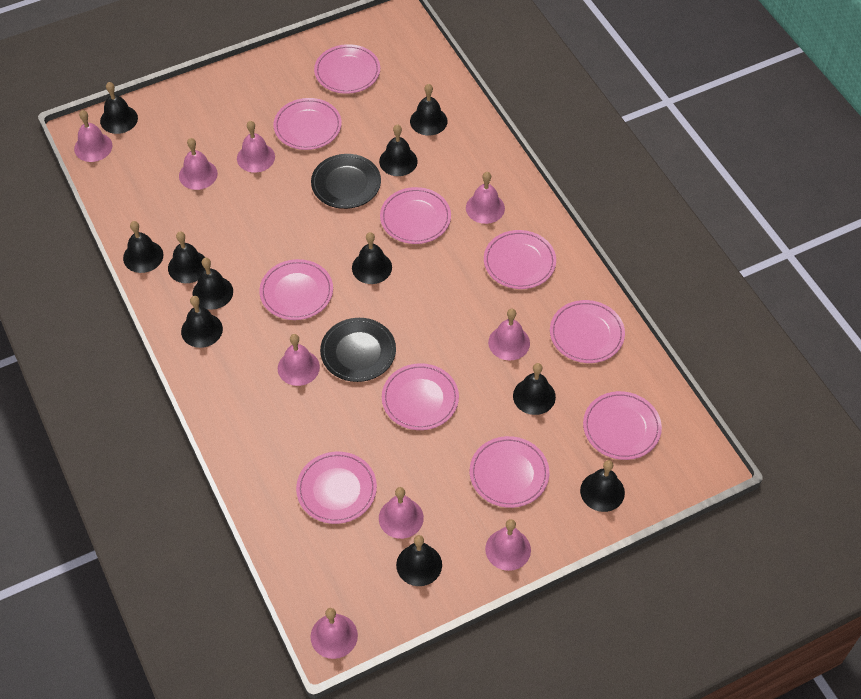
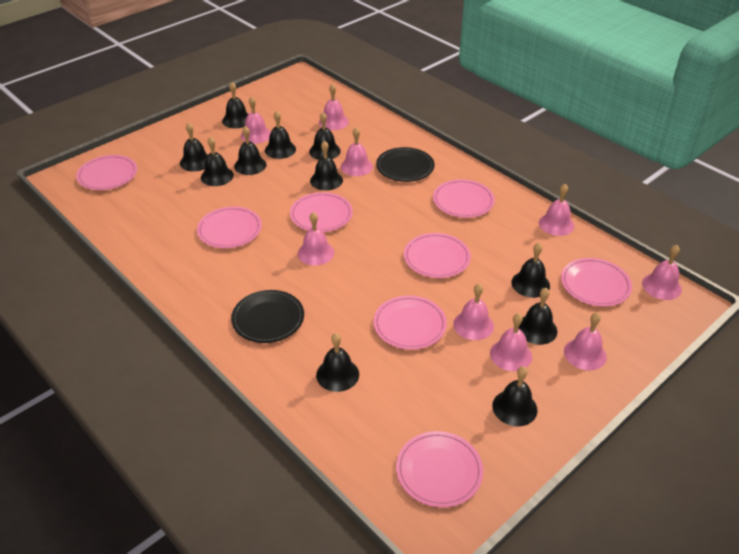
pink plate: 10 -> 8

